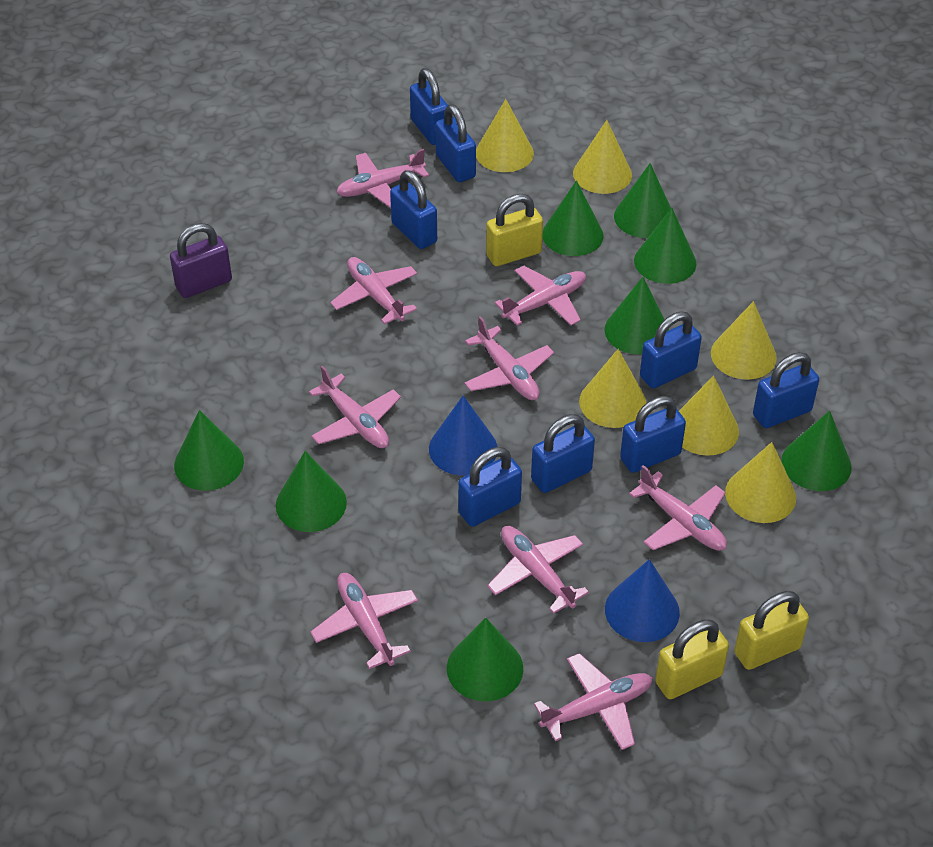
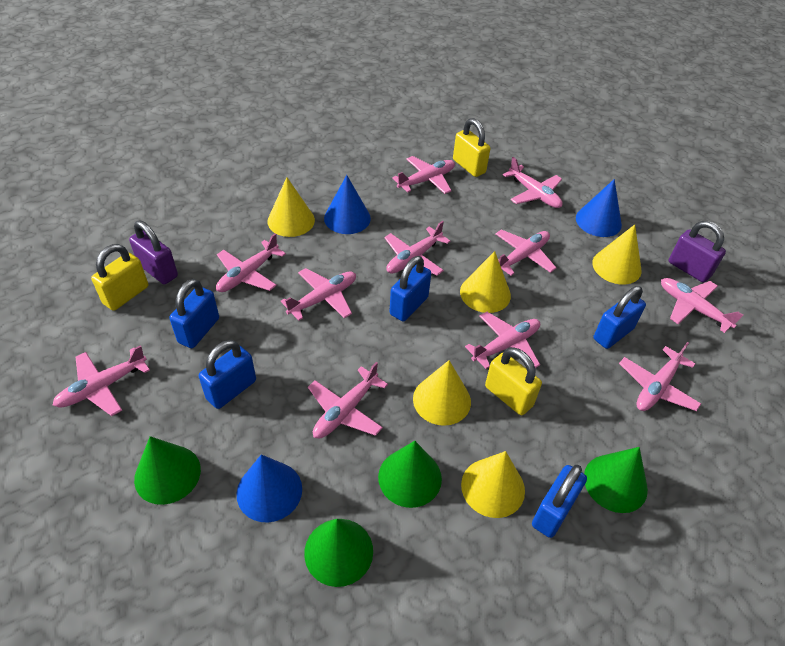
blue cone: 2 -> 3
blue padlock: 8 -> 5
green cone: 8 -> 4
pink plane: 9 -> 11
purple padlock: 1 -> 2
yellow cone: 6 -> 5

